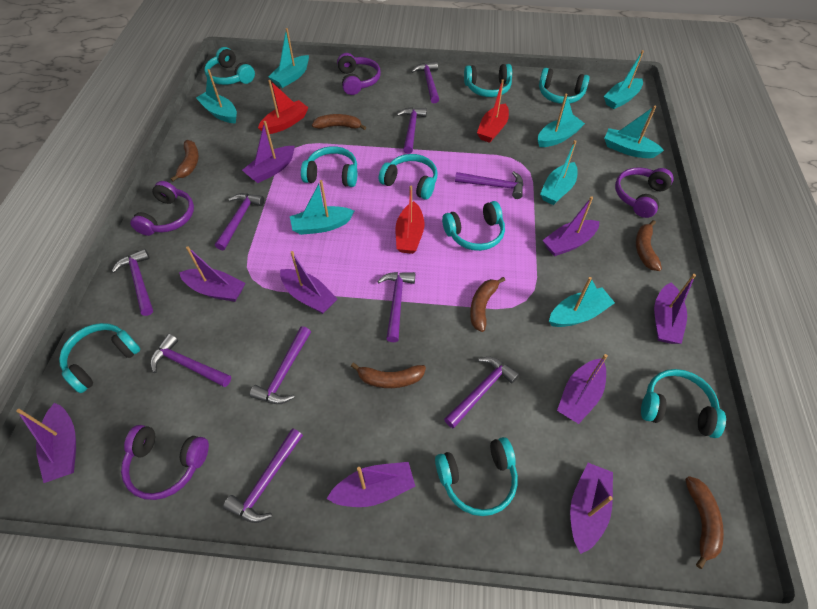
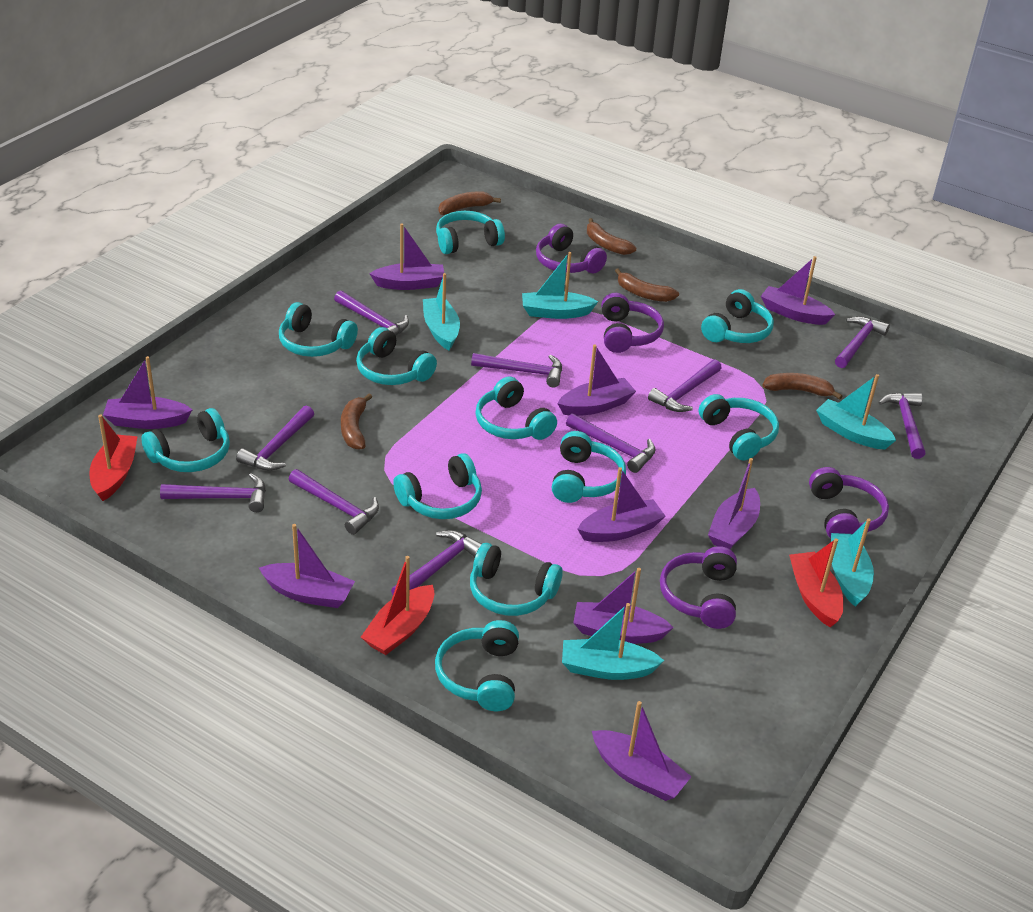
brown banana: 6 -> 5
turquoise boat: 8 -> 5
turquoise headphones: 9 -> 11

